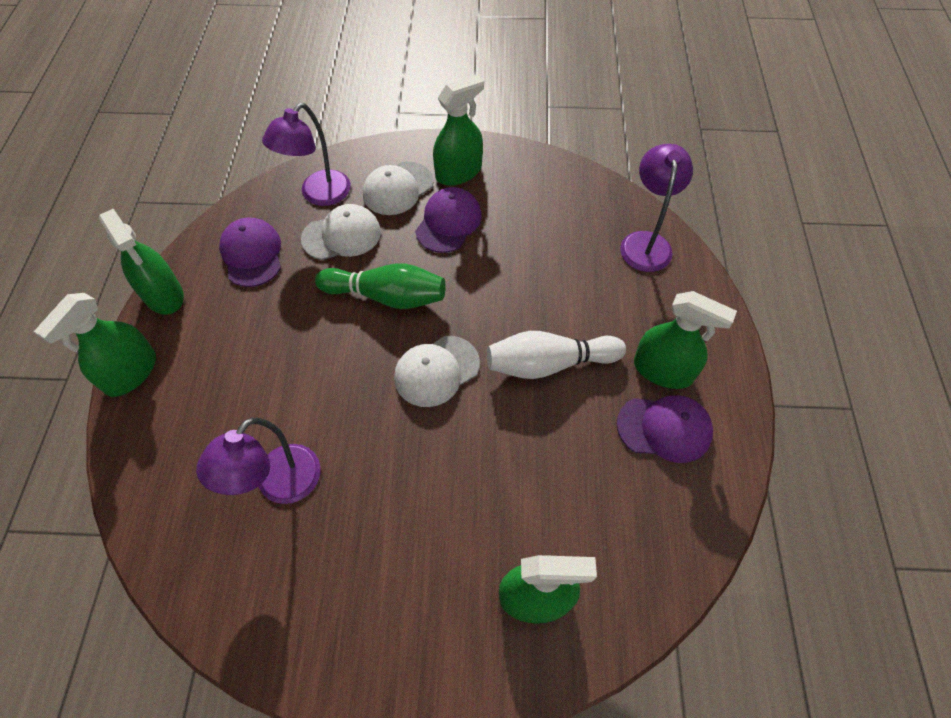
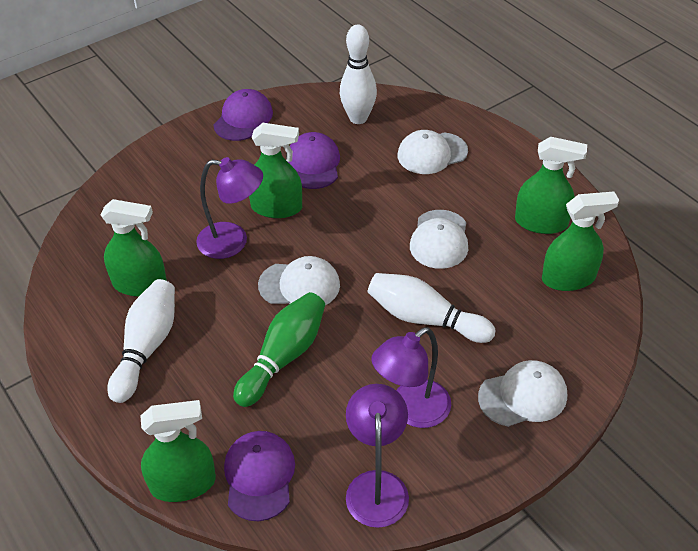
white bowling pin: 1 -> 3
white cap: 3 -> 4

